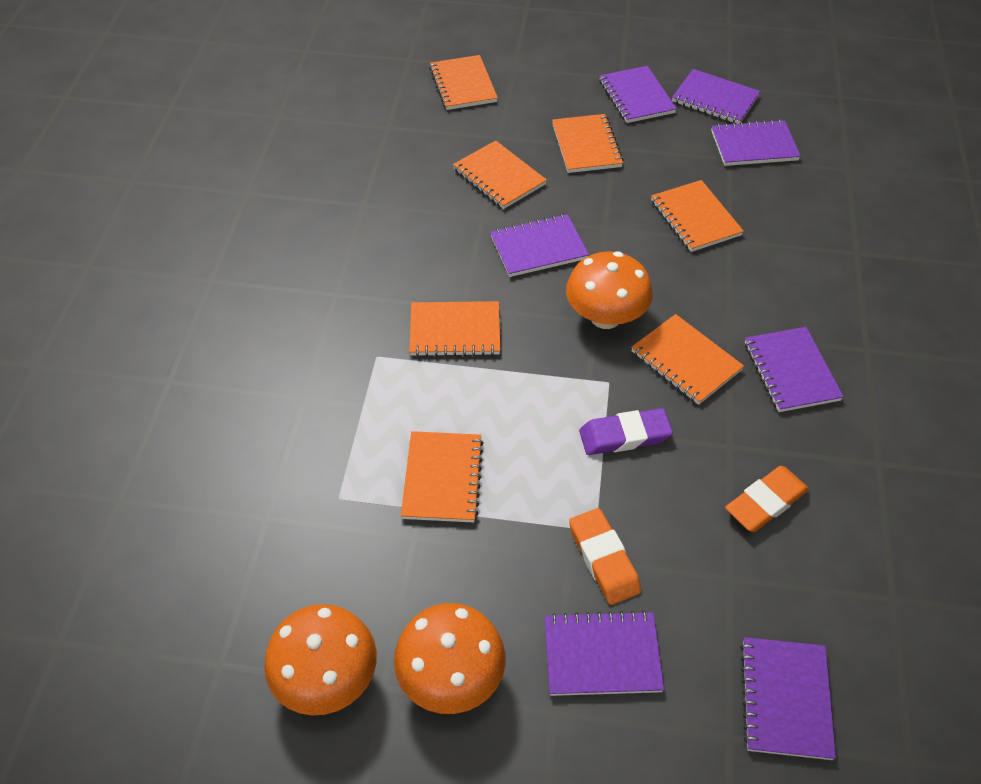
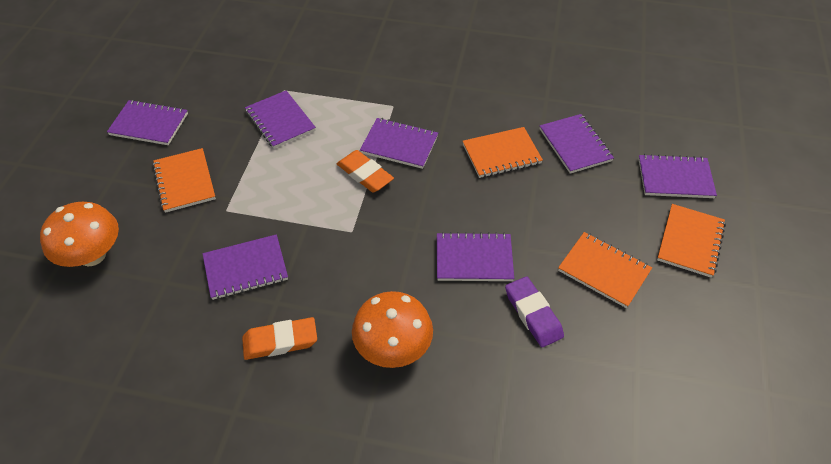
orange mushroom: 3 -> 2
orange notebook: 7 -> 4

